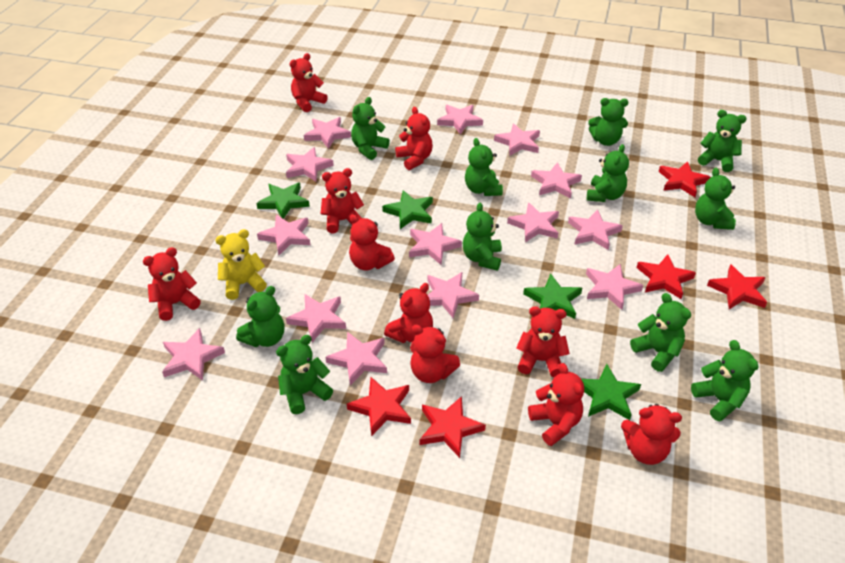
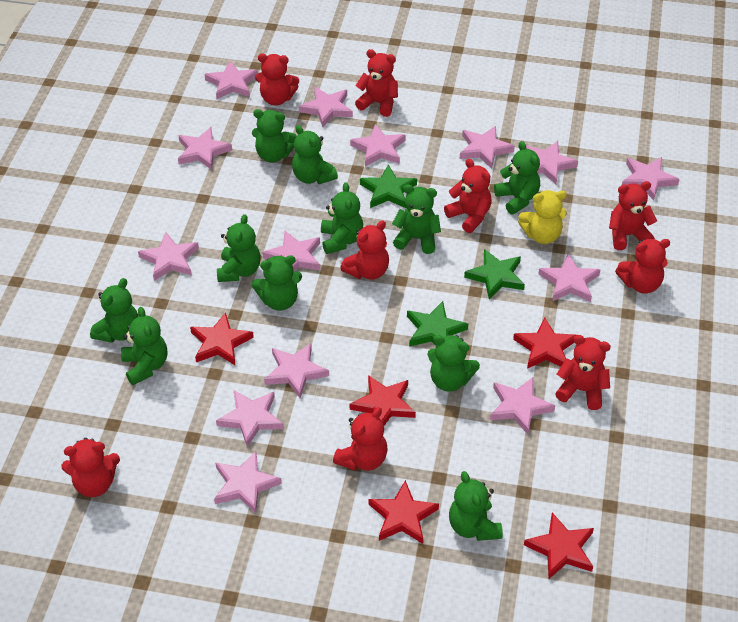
green star: 4 -> 3
red teddy bear: 10 -> 9

